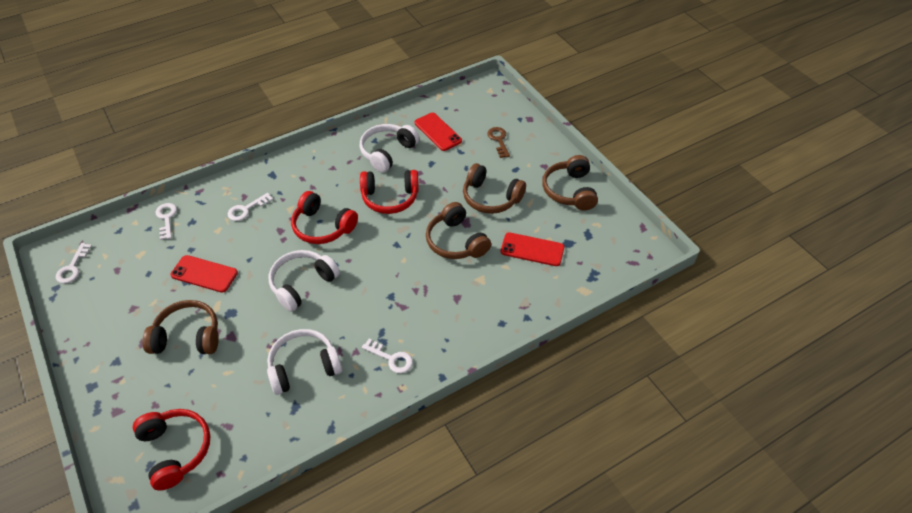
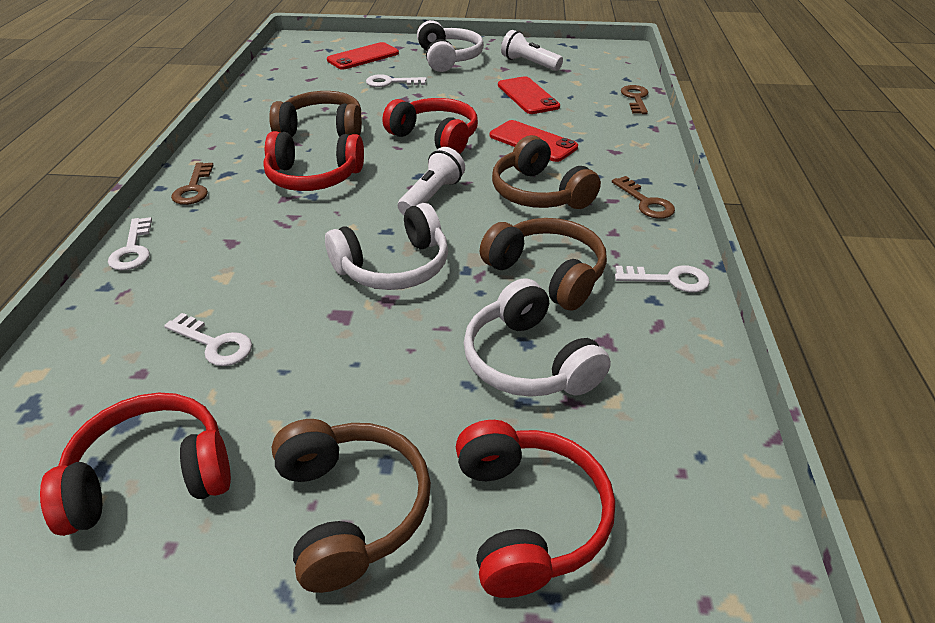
brown key: 1 -> 3
red headphones: 3 -> 4
white flashlight: 0 -> 2

